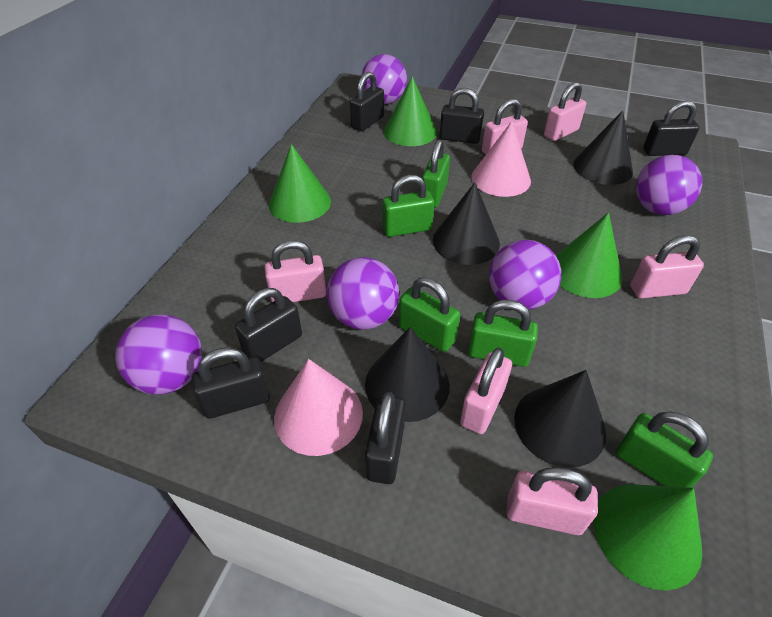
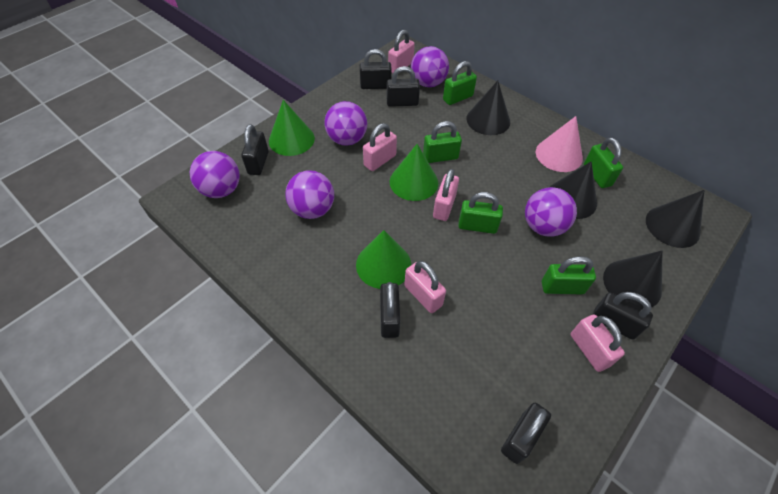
green cone: 4 -> 3
pink cone: 2 -> 1
pink padlock: 6 -> 5

